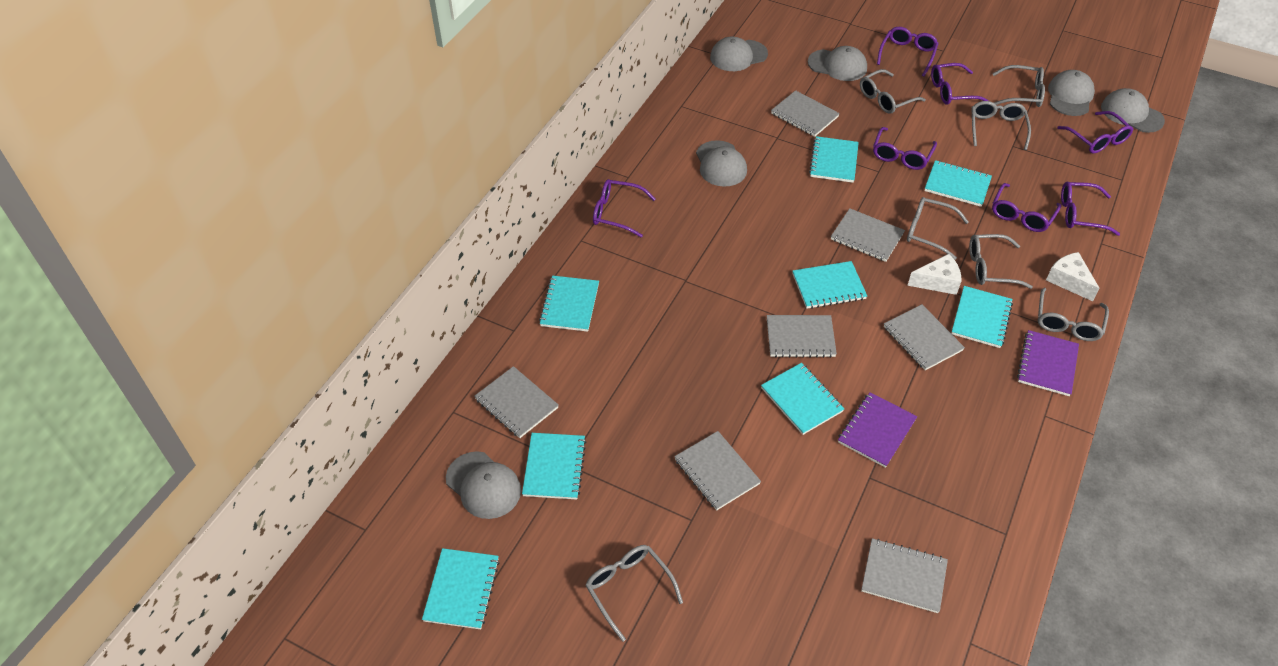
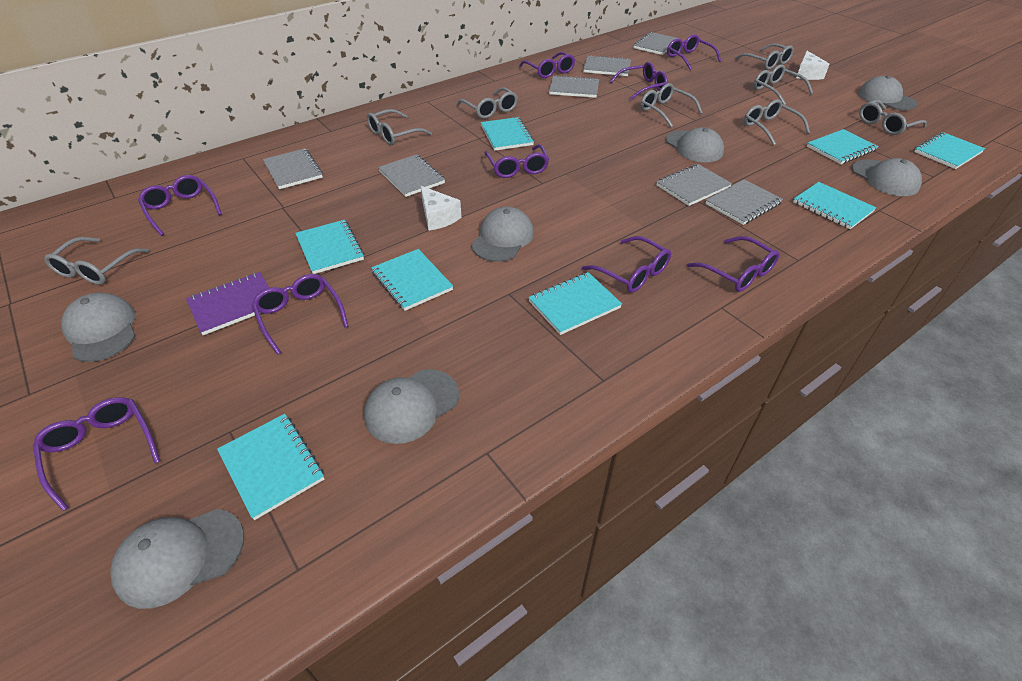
grey cap: 6 -> 7
grey glasses: 7 -> 8
purple glasses: 7 -> 9
purple notebook: 2 -> 1

